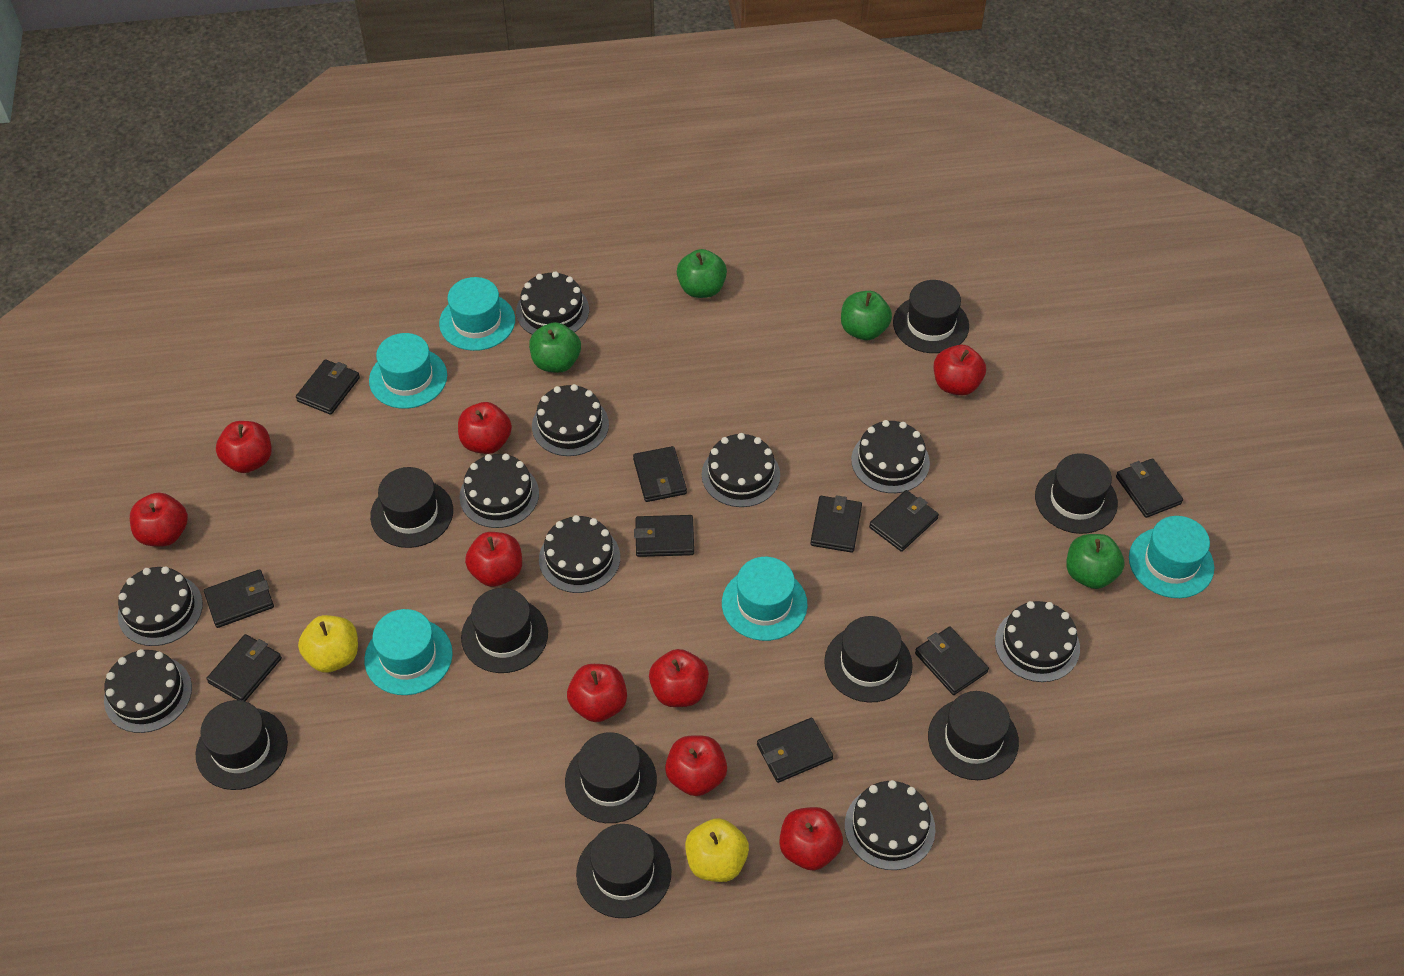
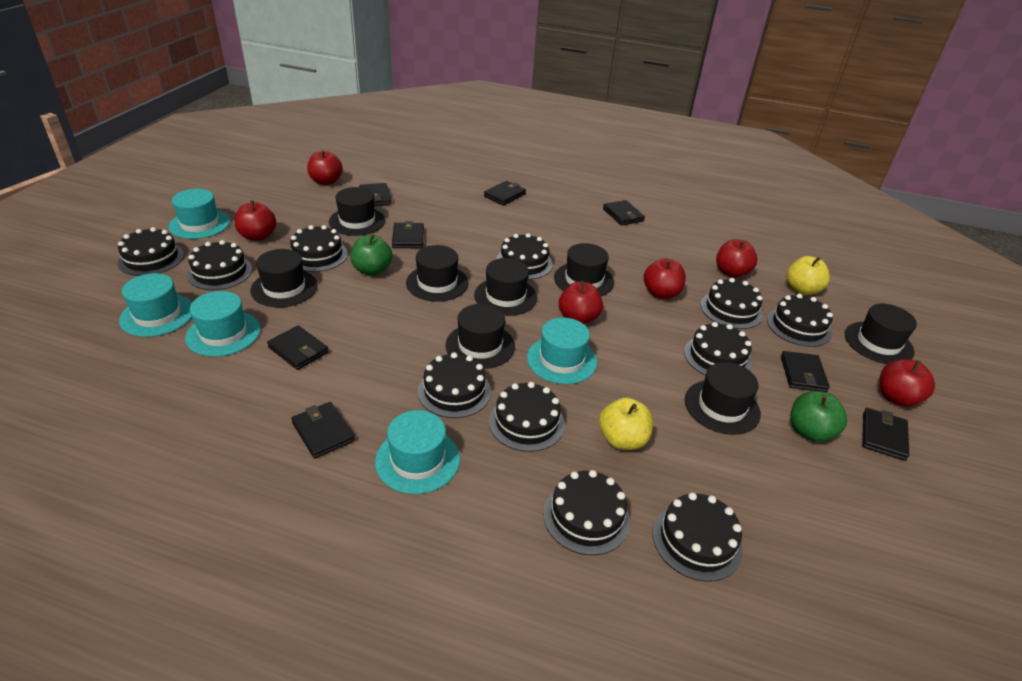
black cake: 10 -> 11
black hat: 9 -> 8
black wallet: 10 -> 8
green apple: 4 -> 2
red apple: 9 -> 6

